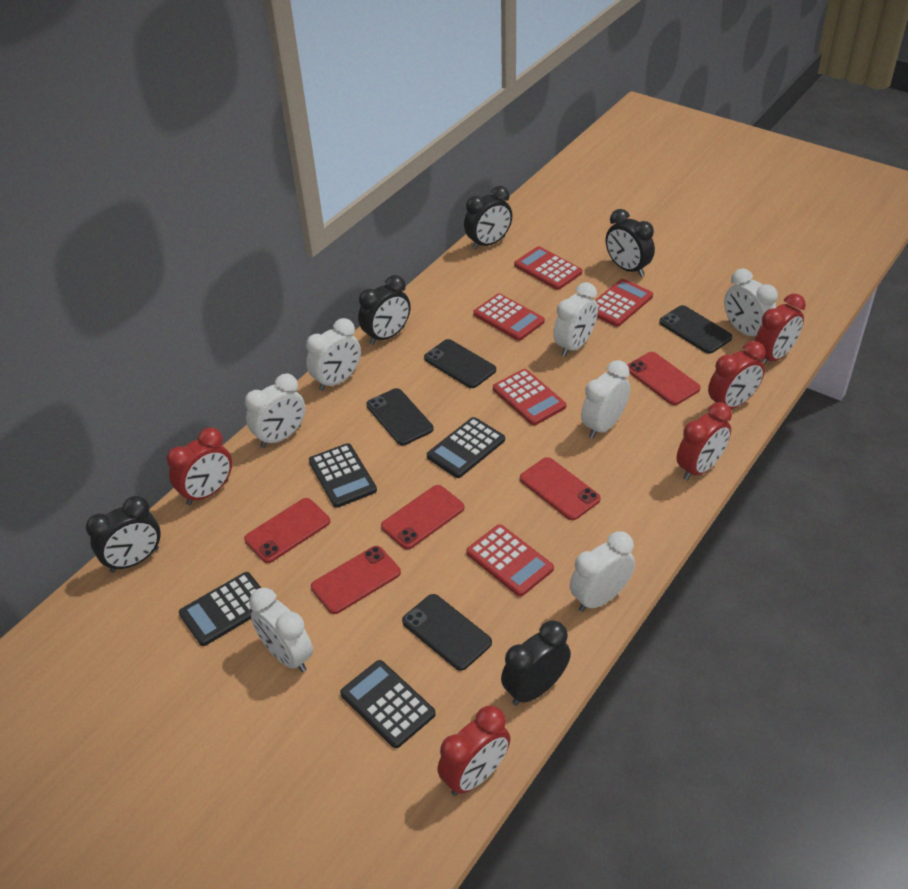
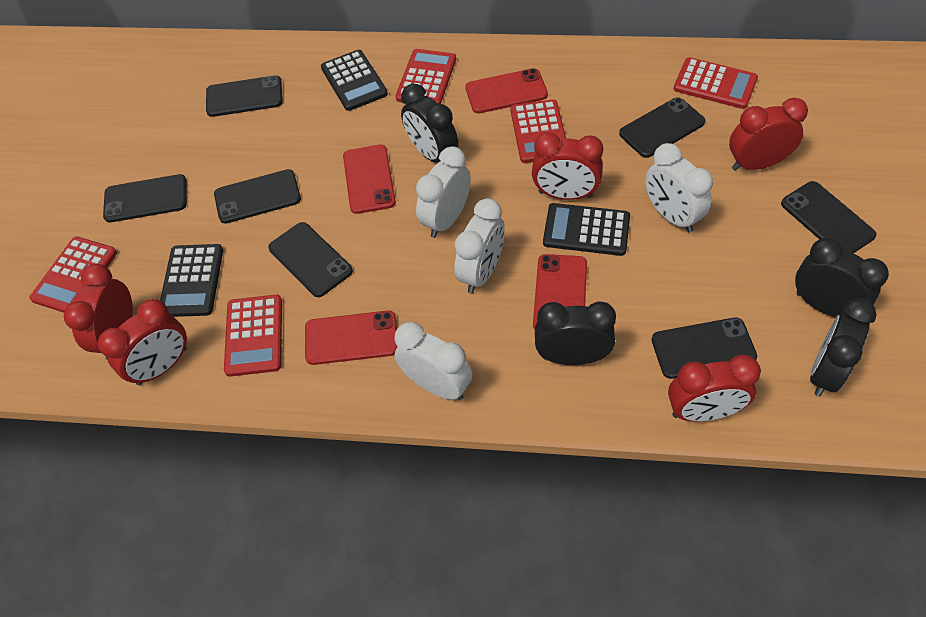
black calculator: 4 -> 3
black clock: 5 -> 4
black phone: 4 -> 7
red phone: 5 -> 4
white clock: 7 -> 4

